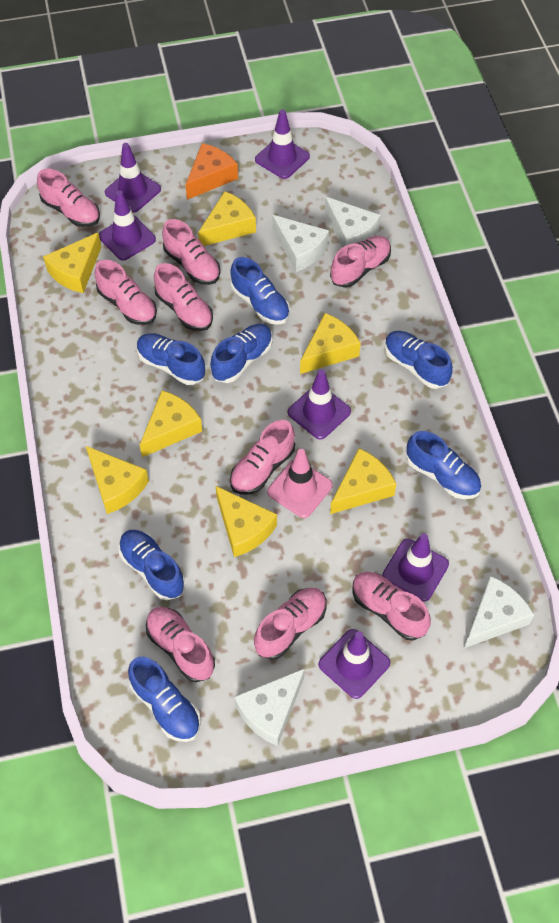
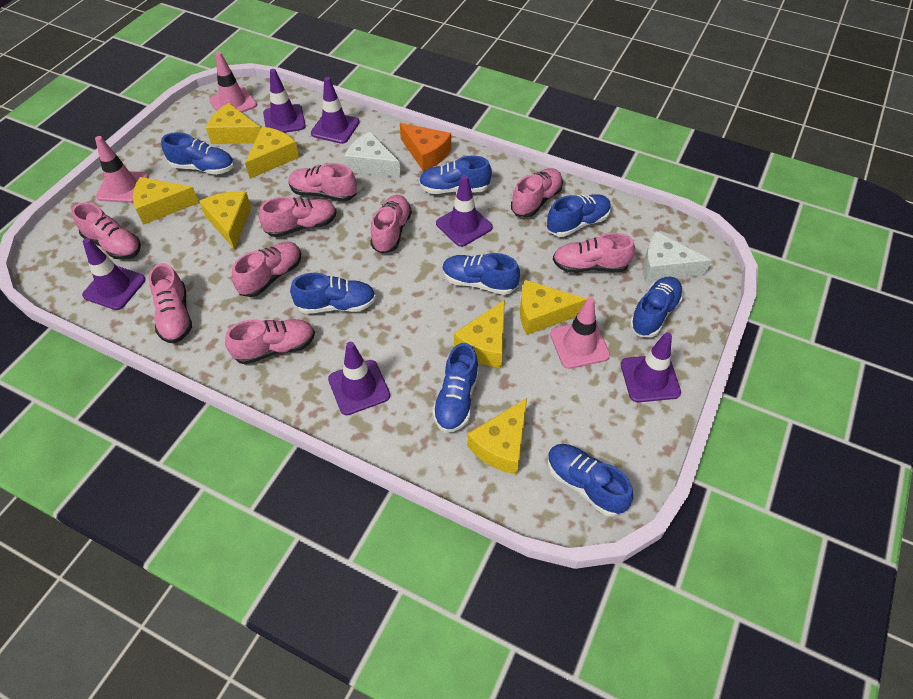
blue shoe: 7 -> 8
pink traffic cone: 1 -> 3
white cheese: 4 -> 2

